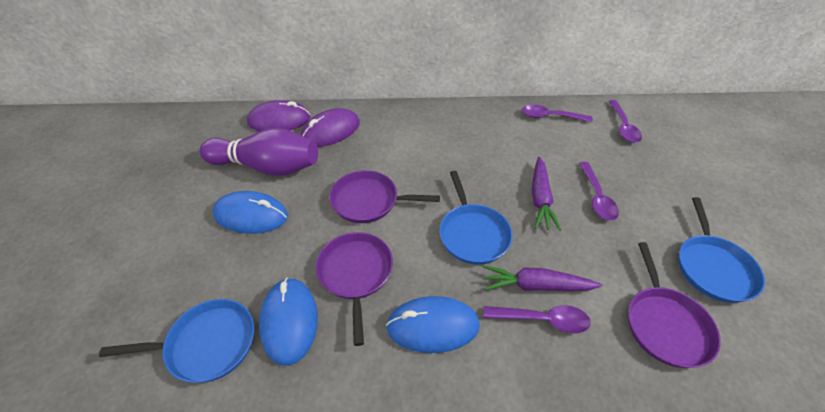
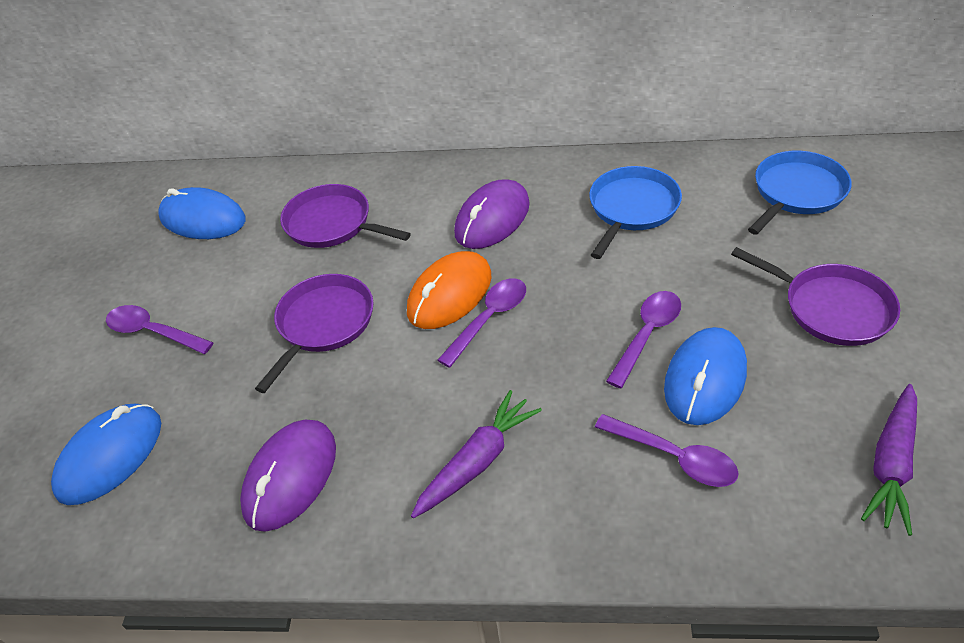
blue pan: 3 -> 2
orange mouse: 0 -> 1
purple bowling pin: 1 -> 0

